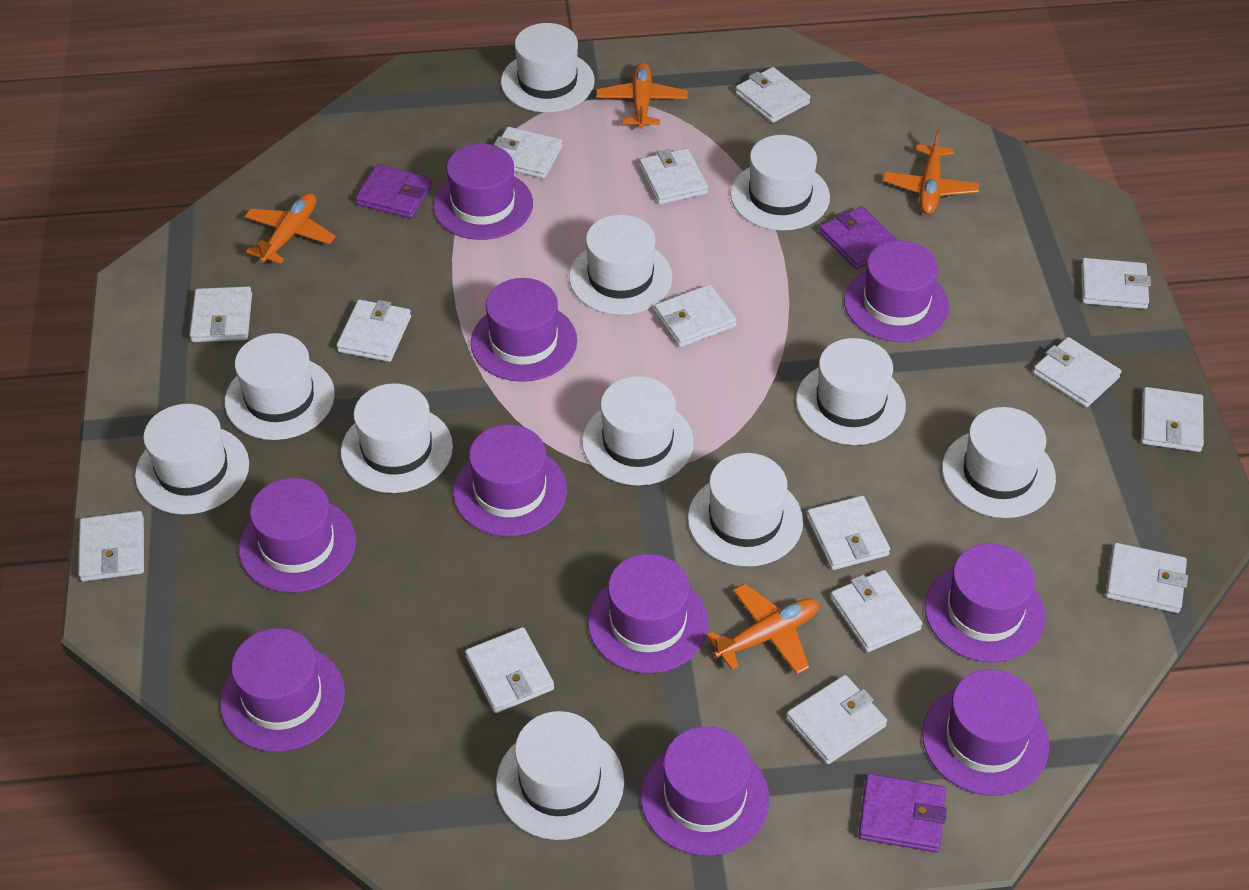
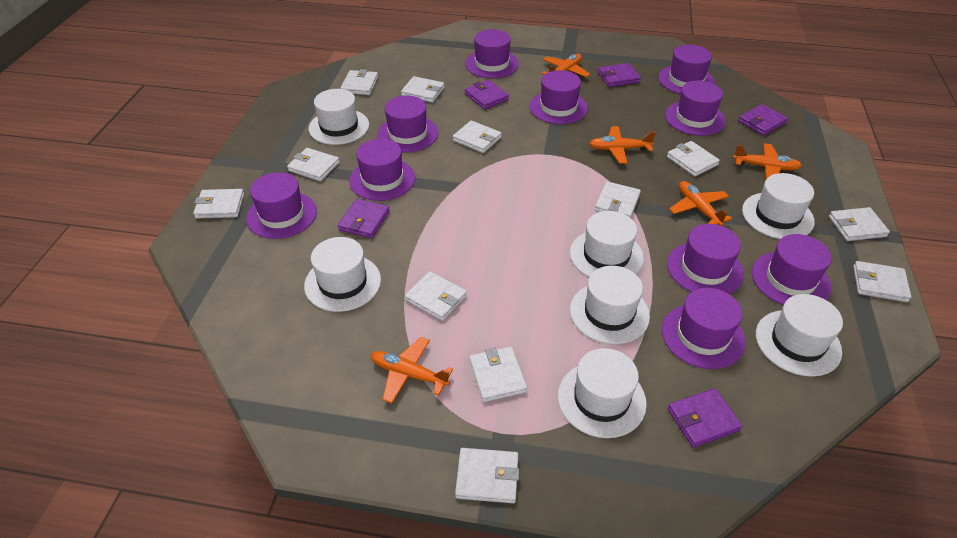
orange plane: 4 -> 5
purple wallet: 3 -> 5
white hat: 11 -> 7
white wallet: 15 -> 12

